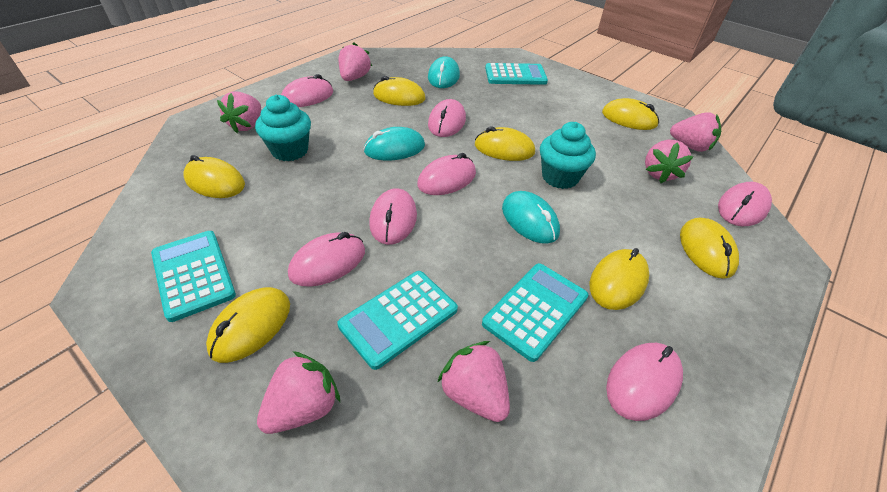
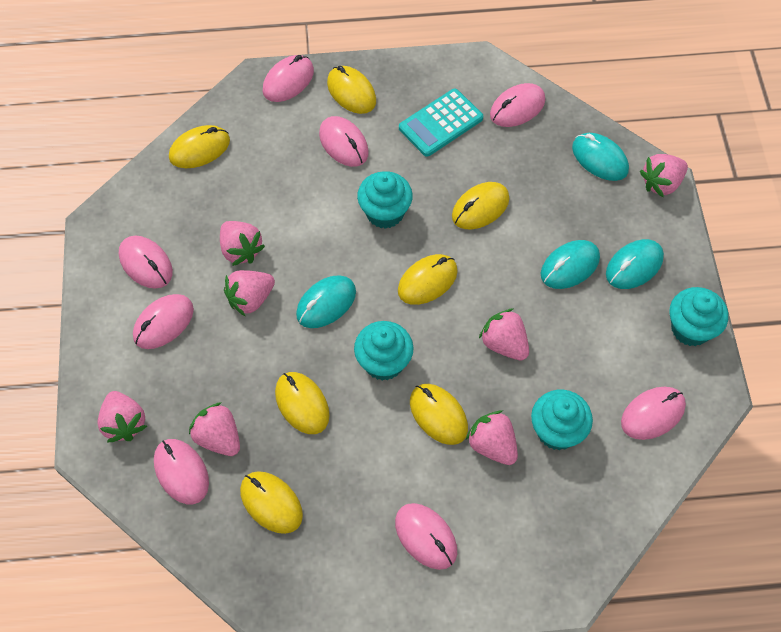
pink mouse: 7 -> 8
pink strawberry: 6 -> 7
turquoise calculator: 4 -> 1
turquoise cupcake: 2 -> 4
turquoise mouse: 3 -> 4

